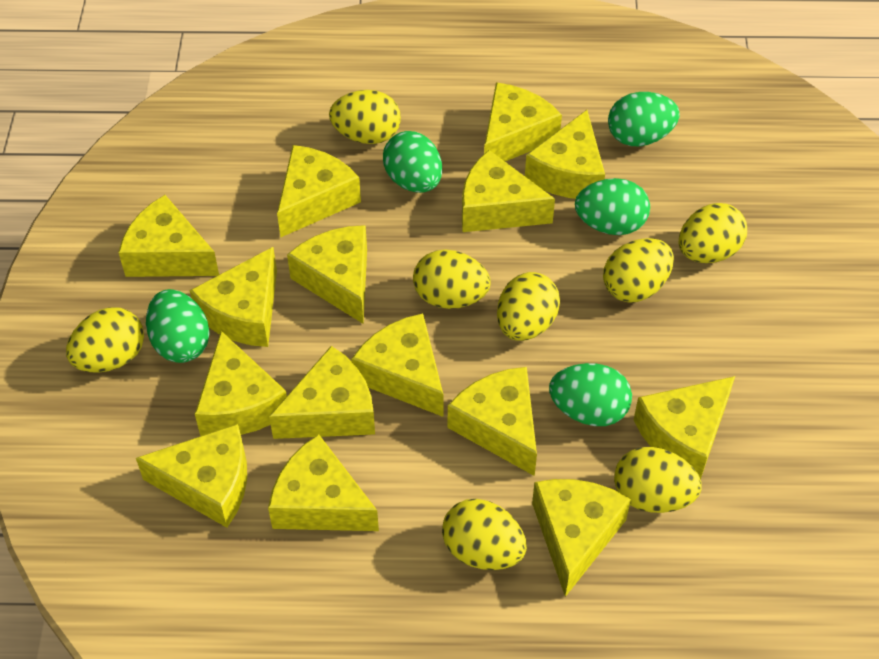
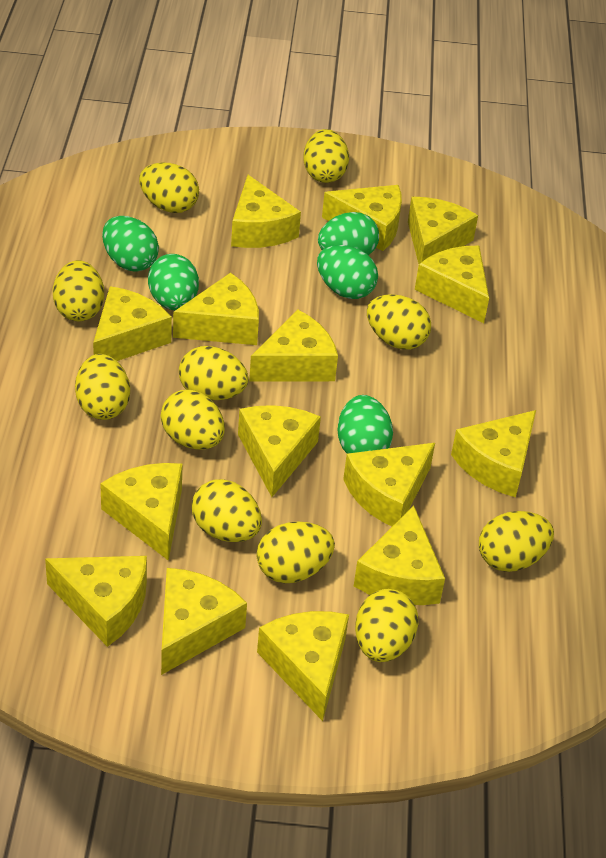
yellow egg: 8 -> 11

